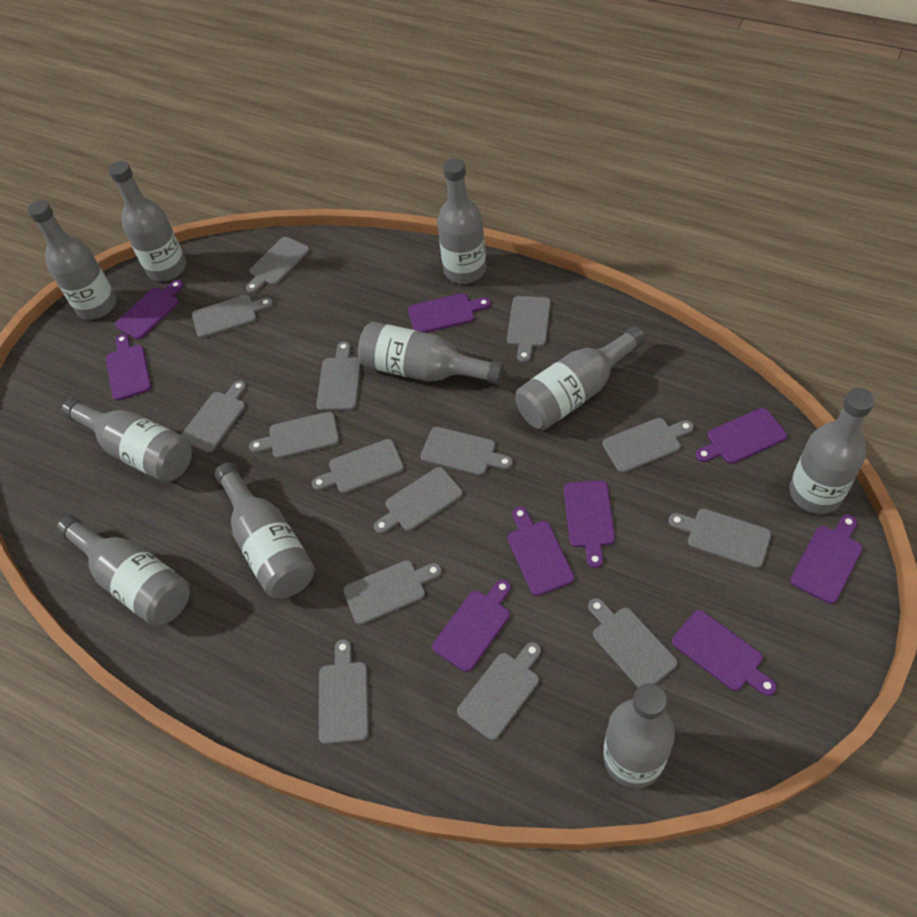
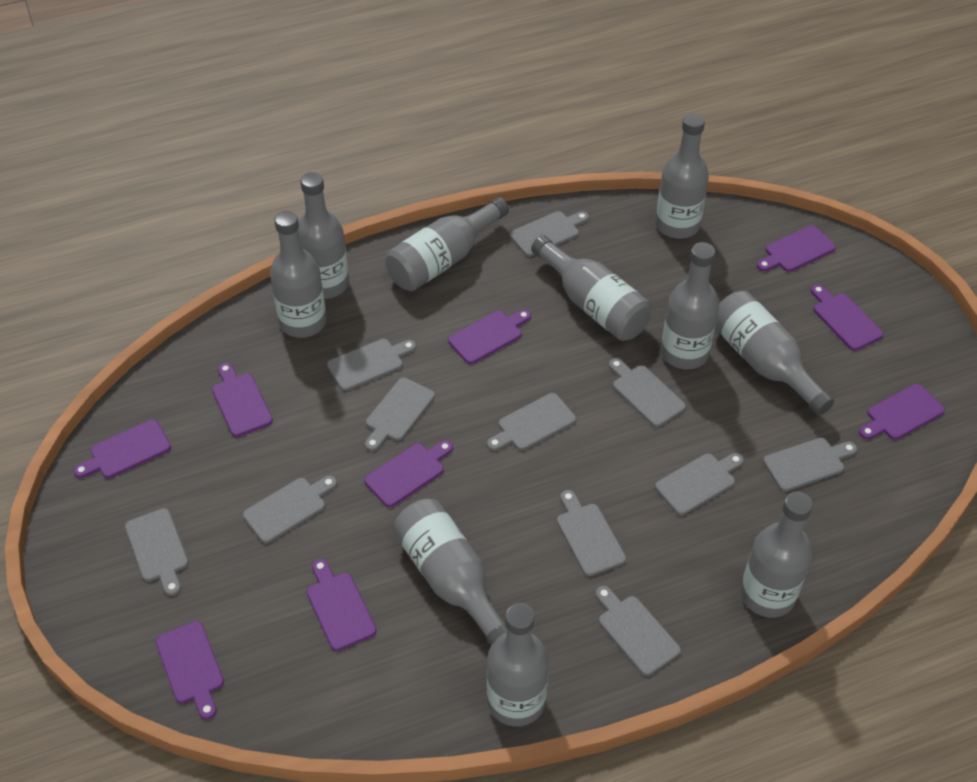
grey cutting board: 15 -> 11

